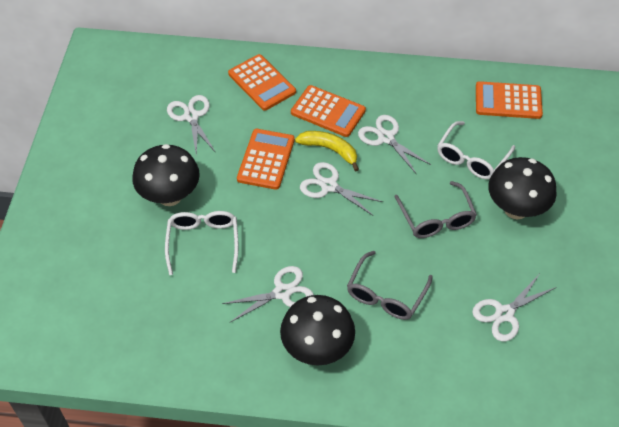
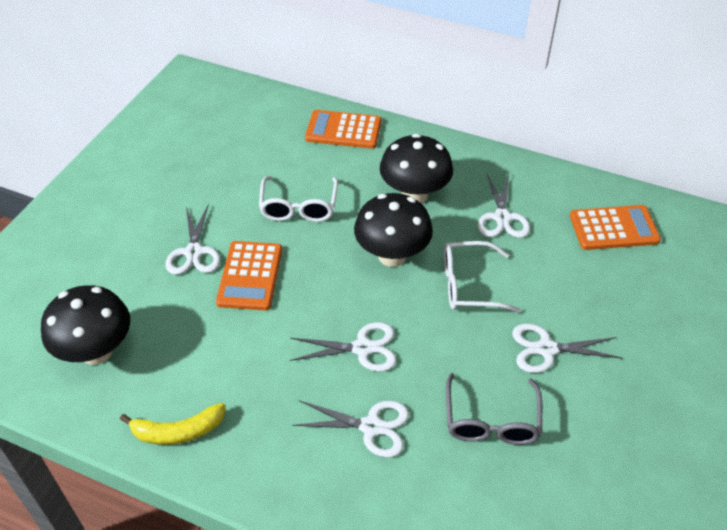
grey glasses: 2 -> 1
orange calculator: 4 -> 3

